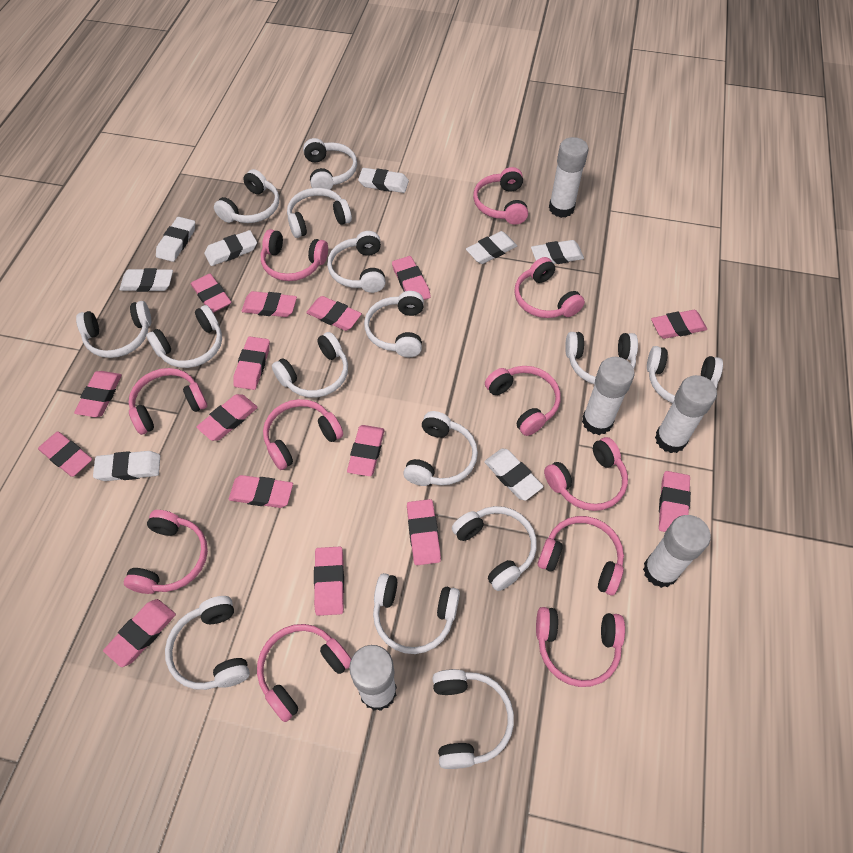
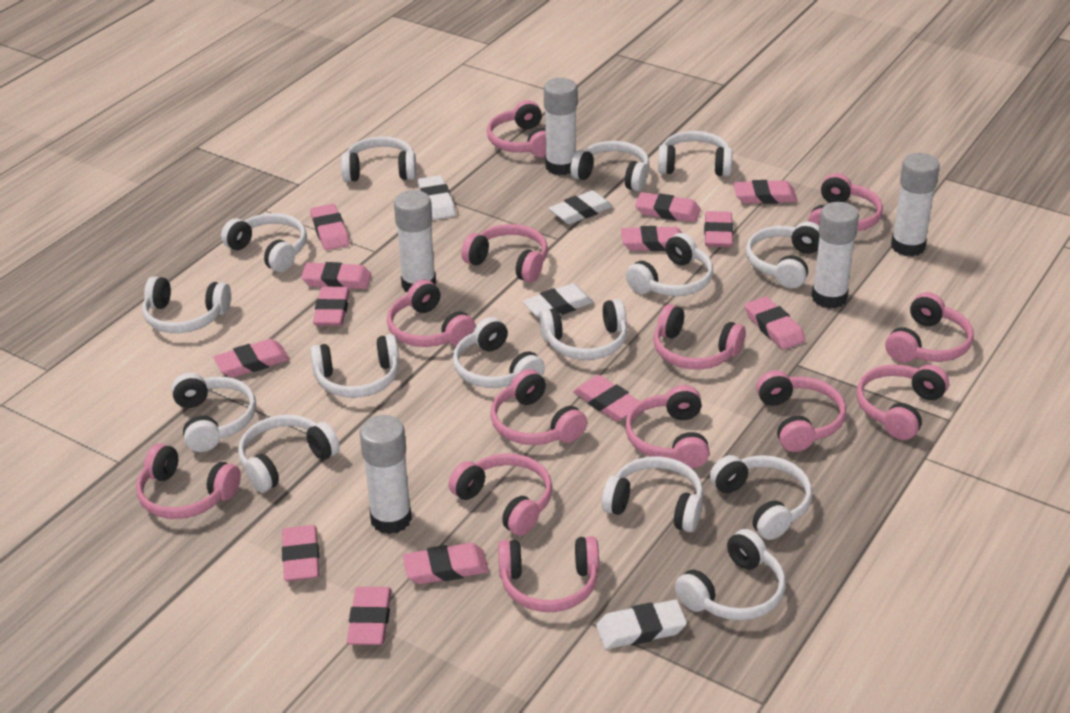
pink eraser: 15 -> 13
pink headphones: 11 -> 13
white eraser: 8 -> 4

